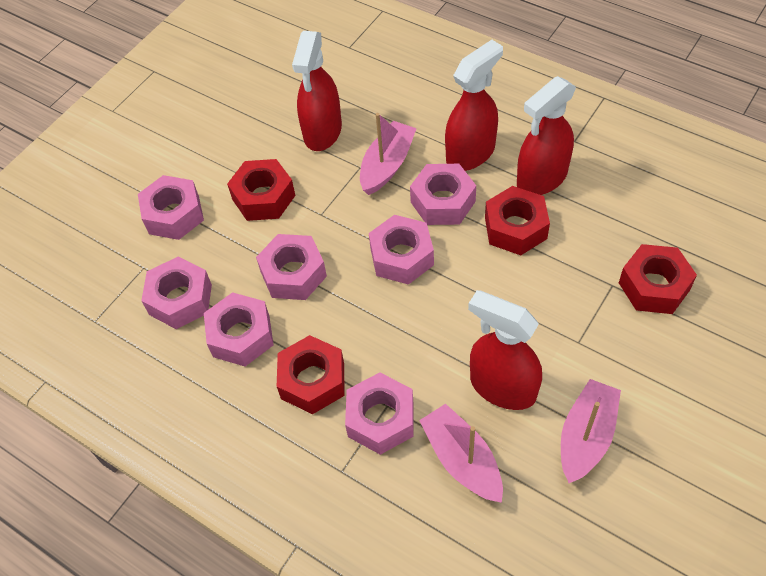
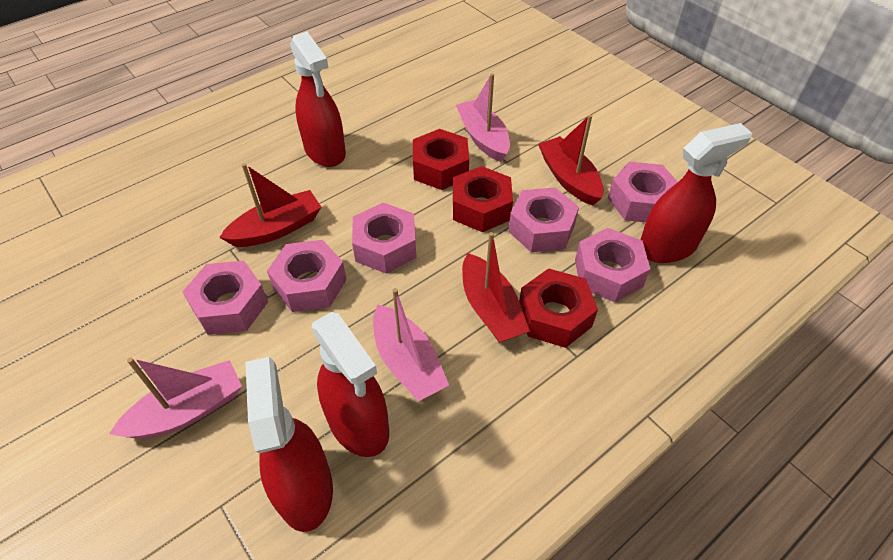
pink nut: 7 -> 6
red boat: 0 -> 3
red nut: 4 -> 3

